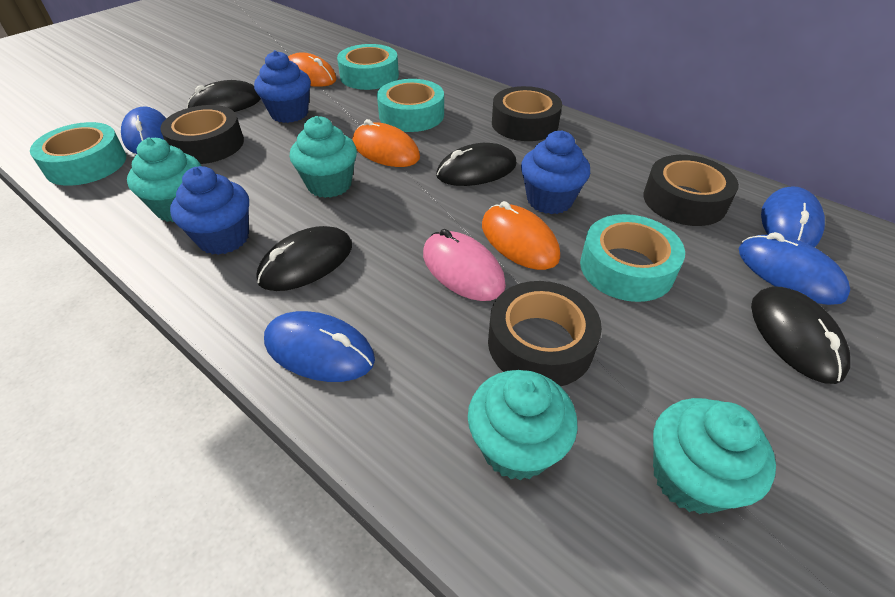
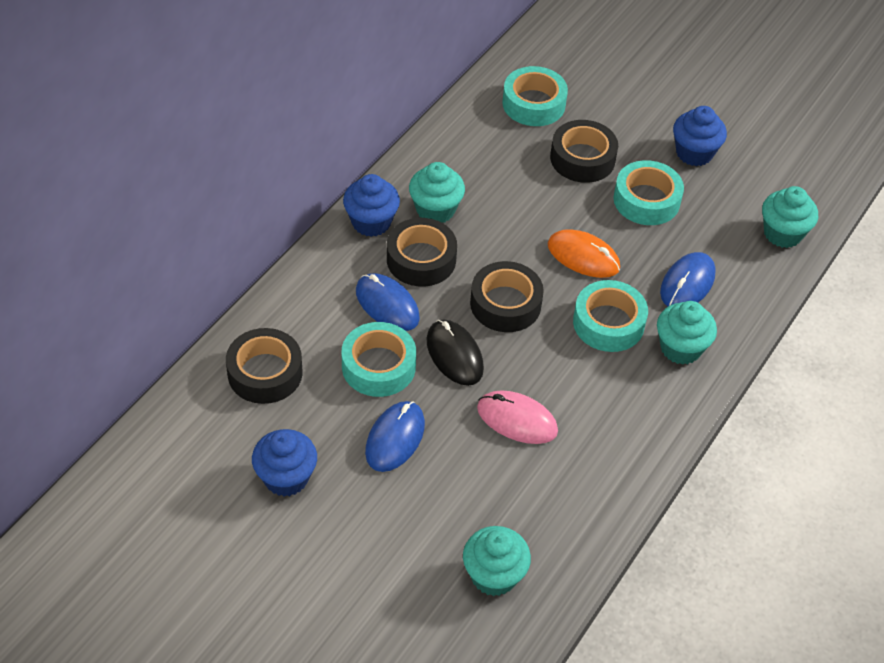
black mouse: 4 -> 1
blue mouse: 4 -> 3
orange mouse: 3 -> 1

